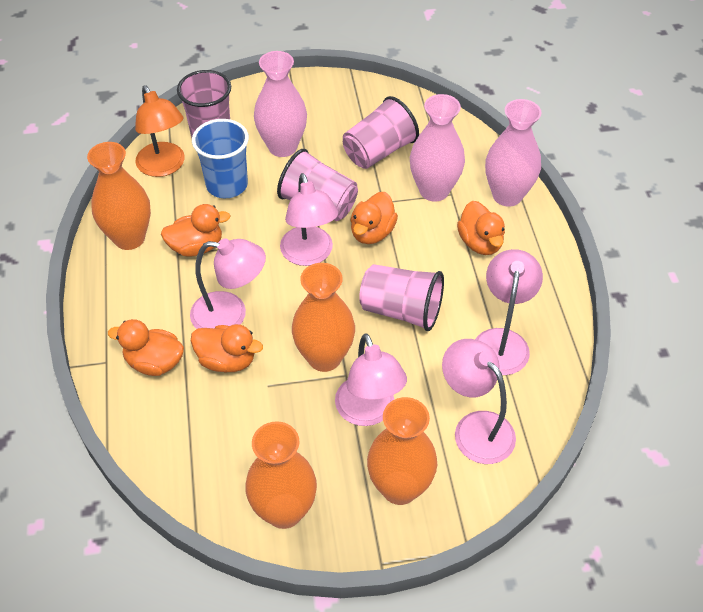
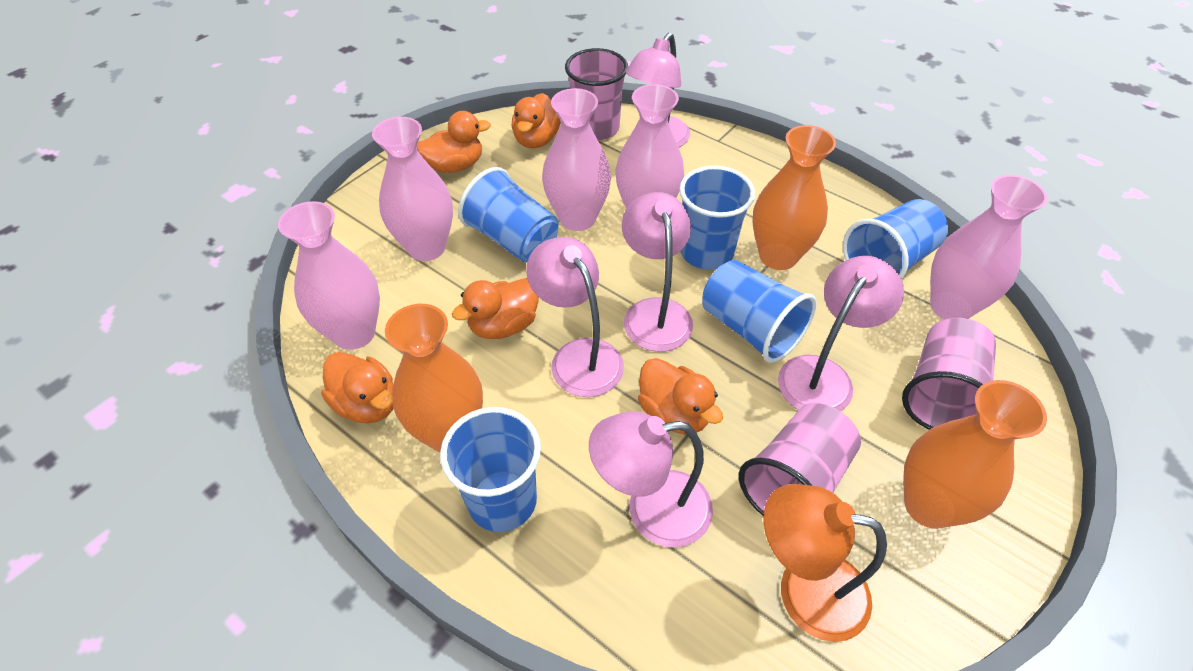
blue cup: 1 -> 5
orange vase: 4 -> 3
pink cup: 4 -> 3
pink vase: 3 -> 5

